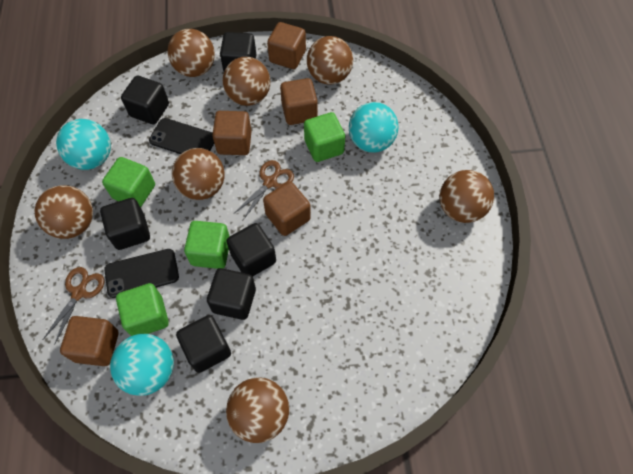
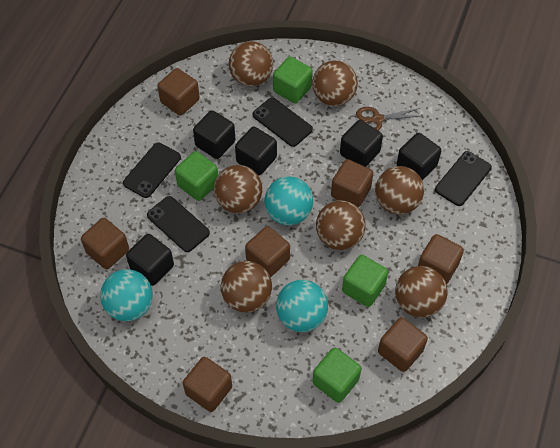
black cube: 6 -> 5
black phone: 2 -> 4
brown cube: 5 -> 7
brown scissors: 2 -> 1

